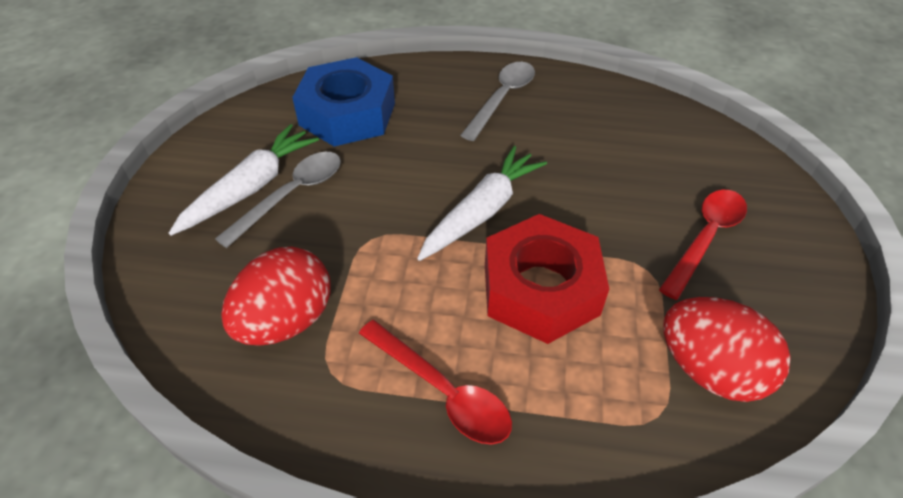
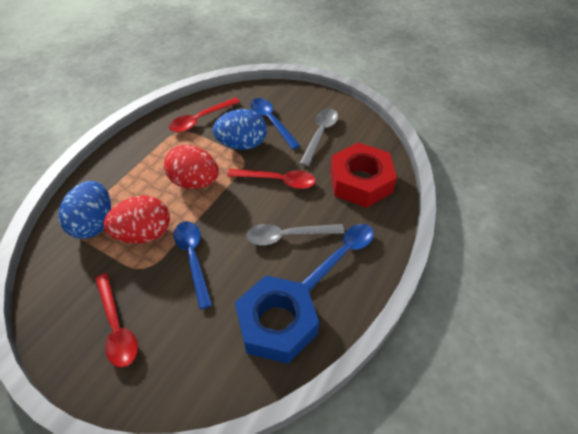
blue egg: 0 -> 2
blue spoon: 0 -> 3
red spoon: 2 -> 3
white carrot: 2 -> 0

